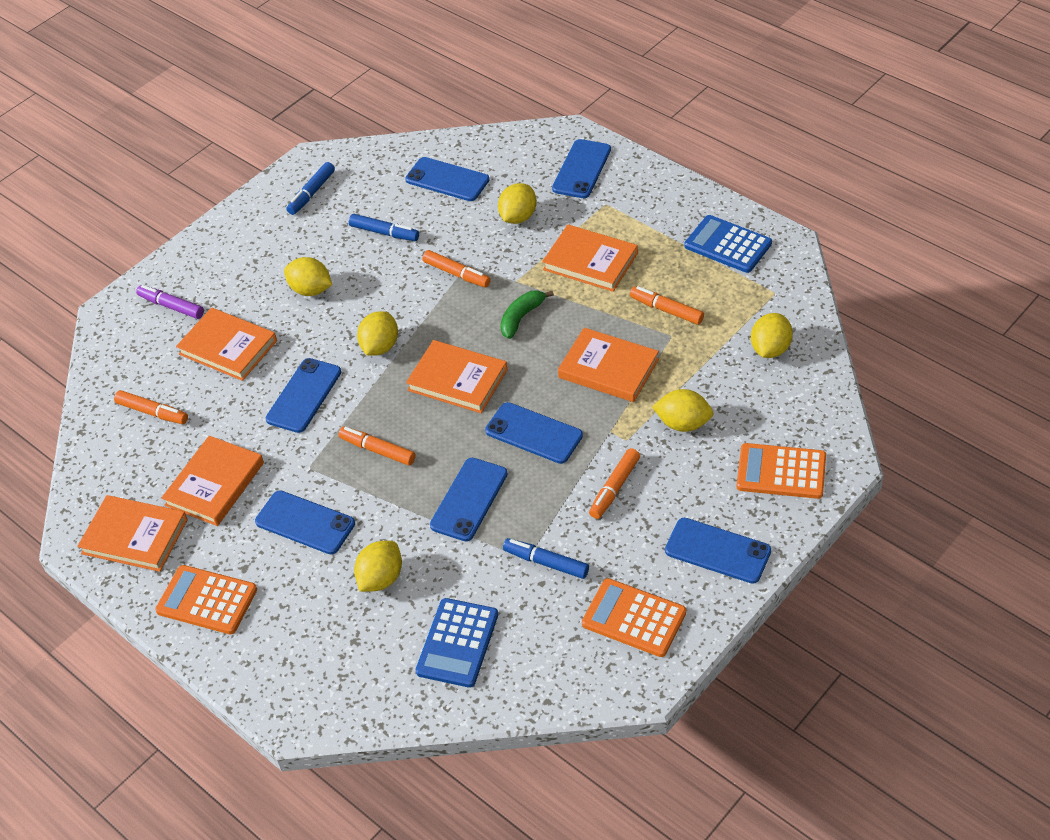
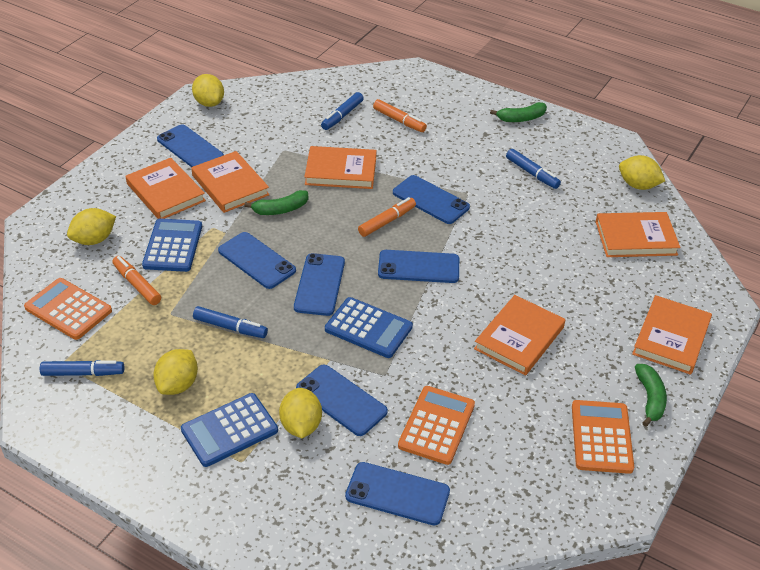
blue calculator: 2 -> 3
blue marker: 3 -> 4
green banana: 1 -> 3
orange marker: 5 -> 3
purple marker: 1 -> 0
yellow lemon: 6 -> 5

